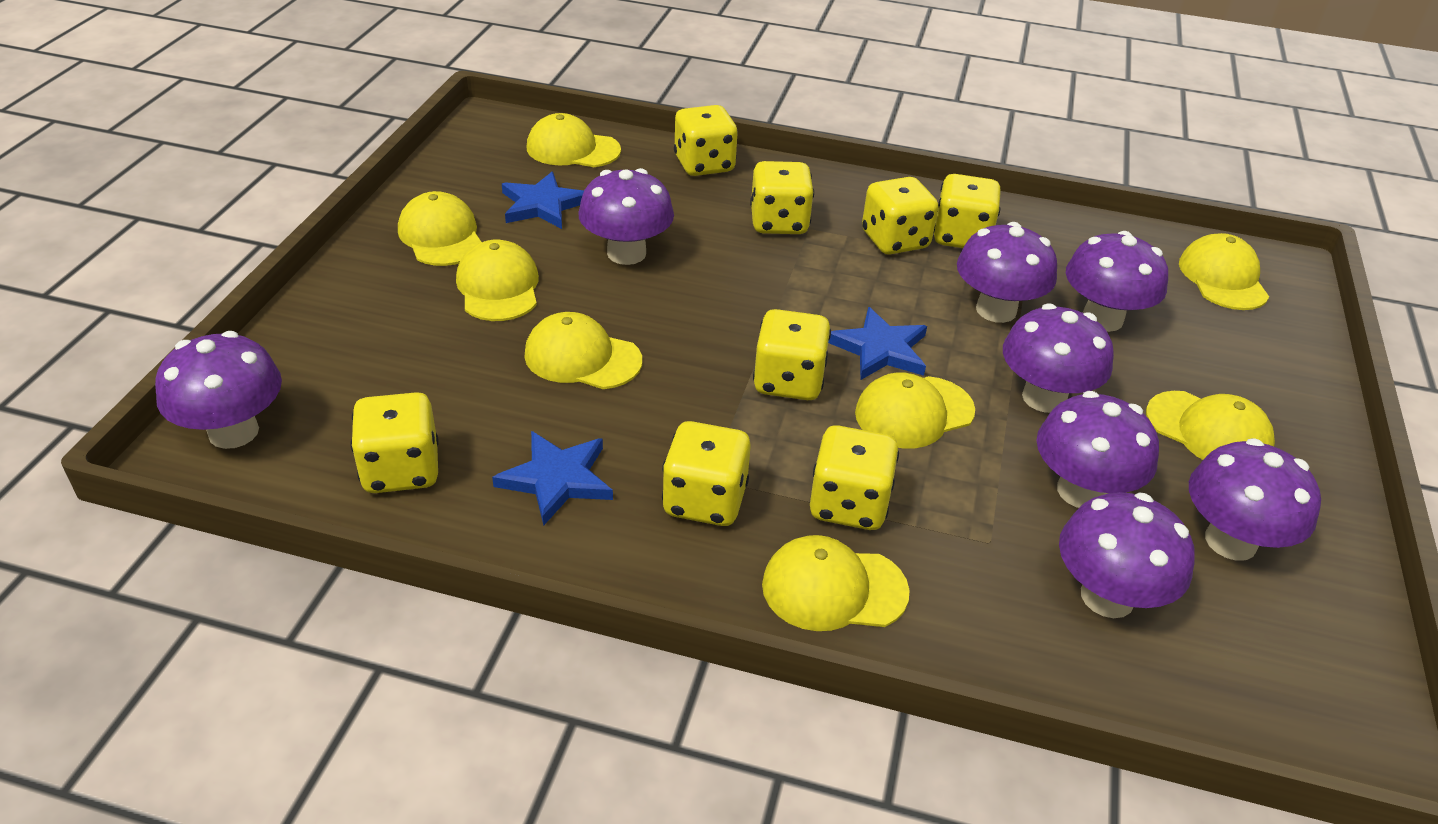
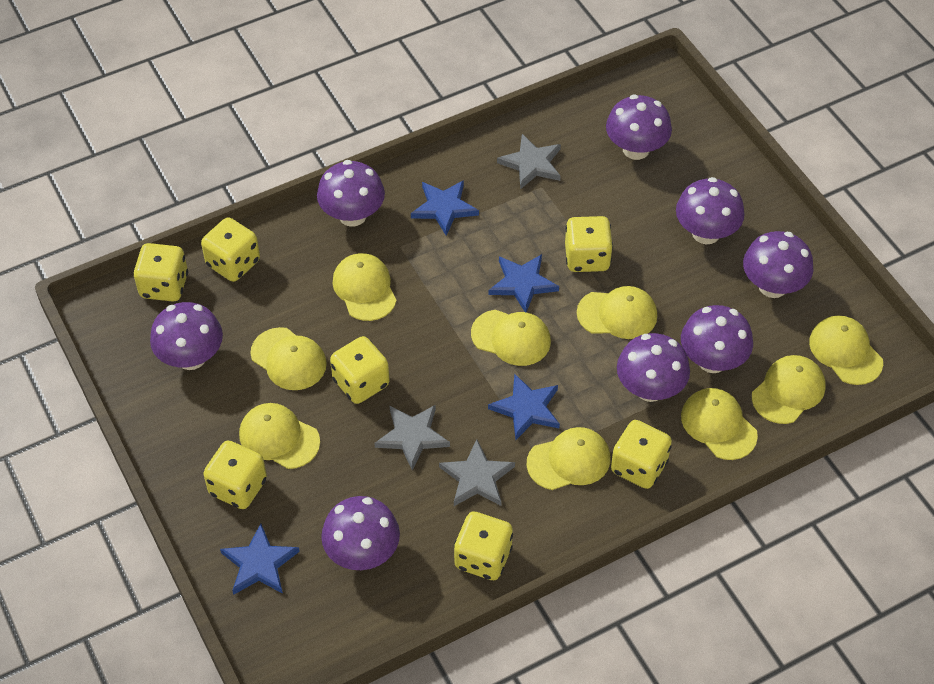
blue star: 3 -> 4
grey star: 0 -> 3
yellow cap: 8 -> 9
yellow dice: 8 -> 7

